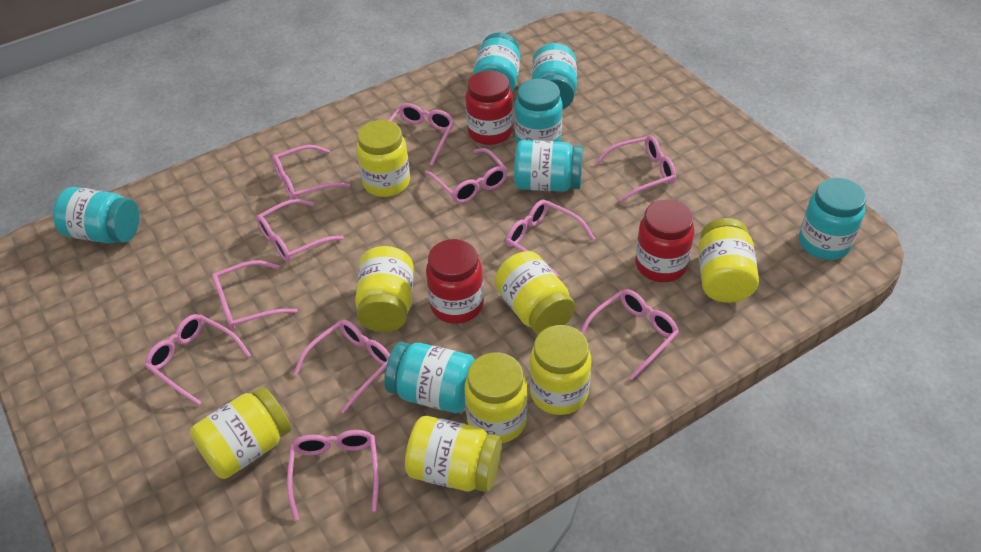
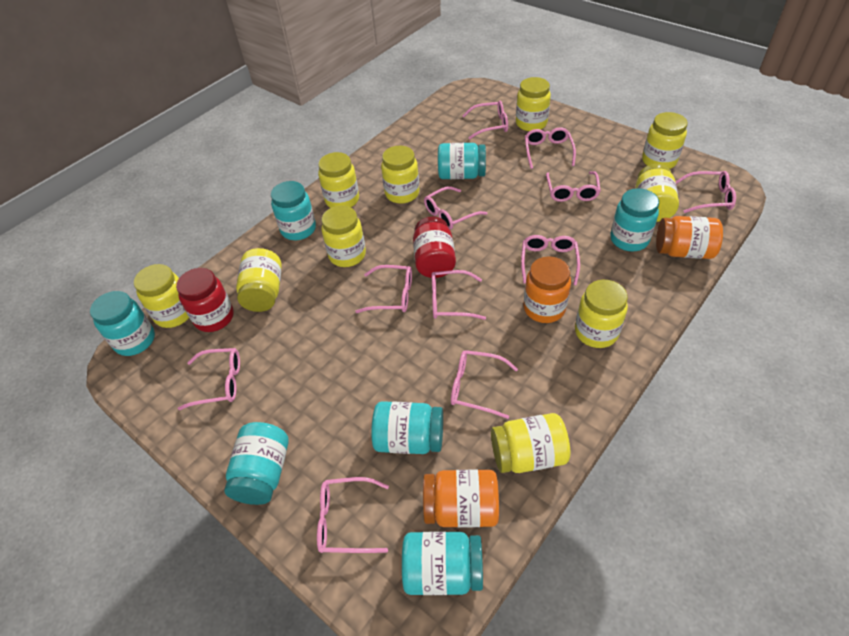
orange jar: 0 -> 3
red jar: 3 -> 2
yellow jar: 8 -> 10

